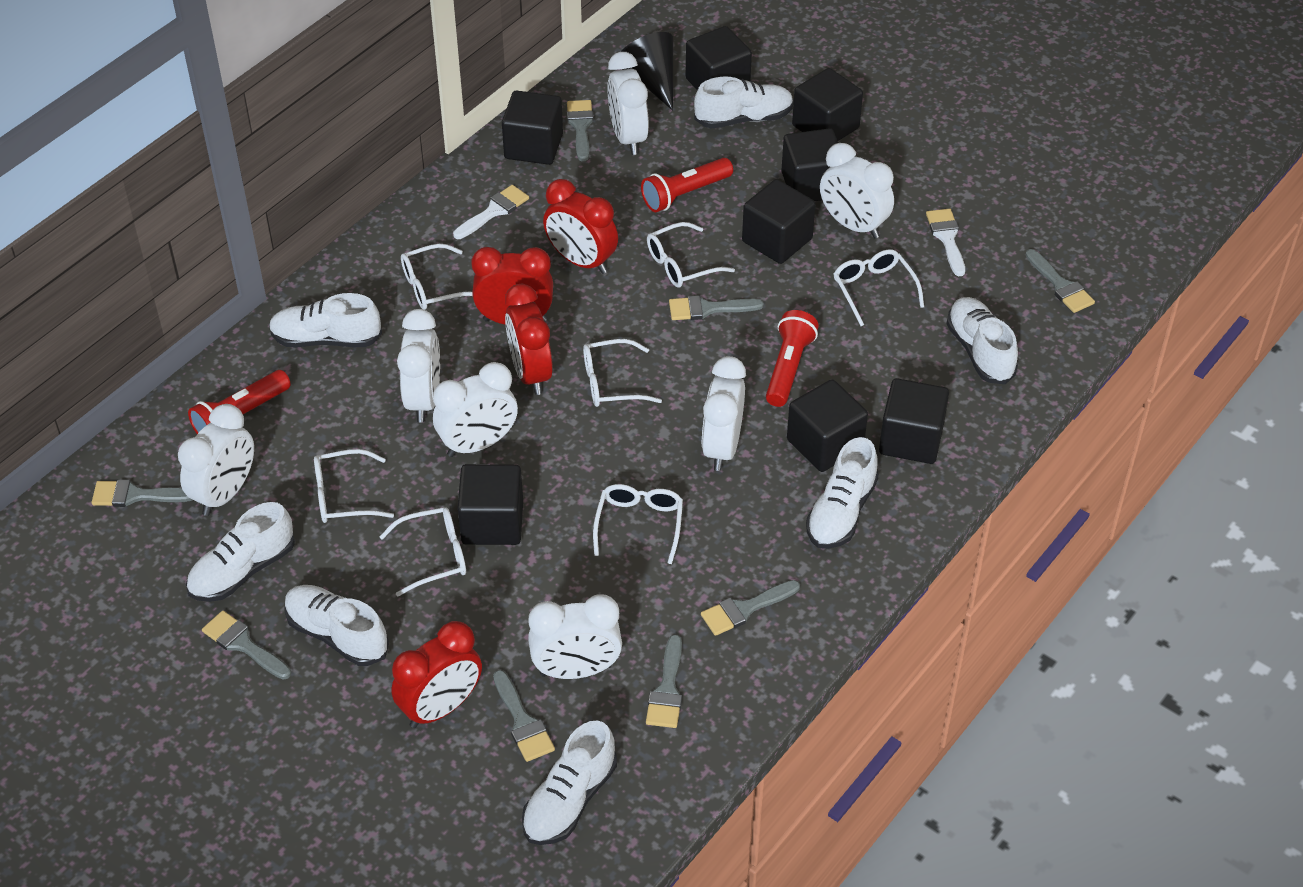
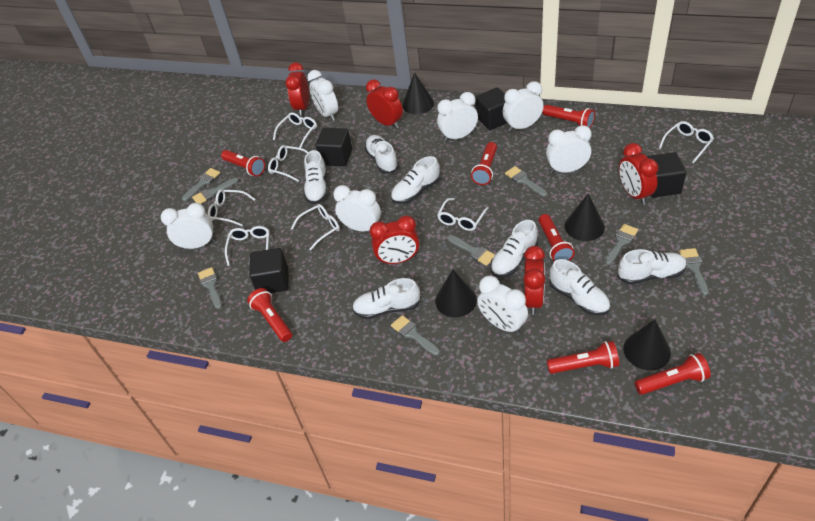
black cone: 1 -> 4
black cube: 8 -> 4
red clock: 4 -> 5
red flashlight: 3 -> 7
white brush: 2 -> 0

